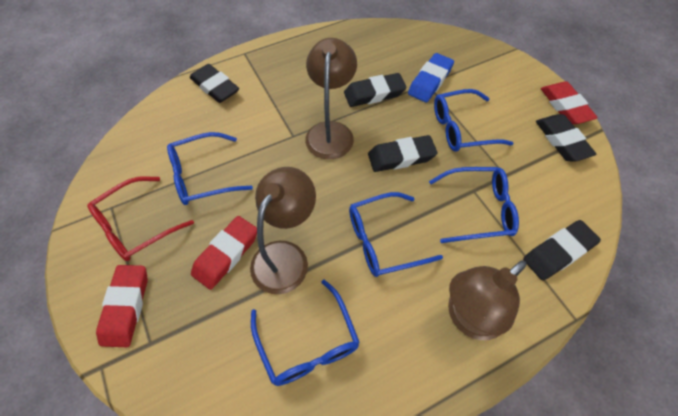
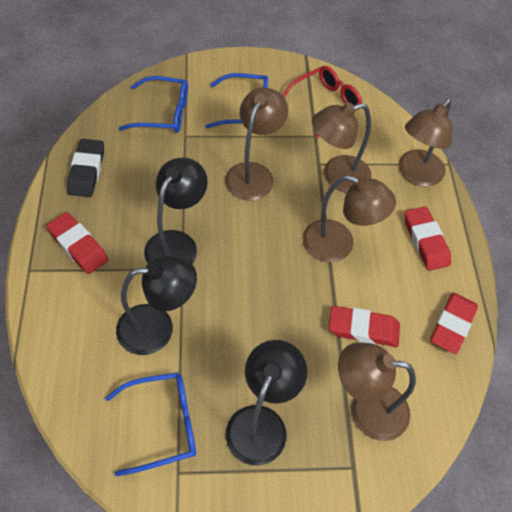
black eraser: 5 -> 1
black lamp: 0 -> 3
blue eraser: 1 -> 0
blue glasses: 5 -> 3
brown lamp: 3 -> 5
red eraser: 3 -> 4

